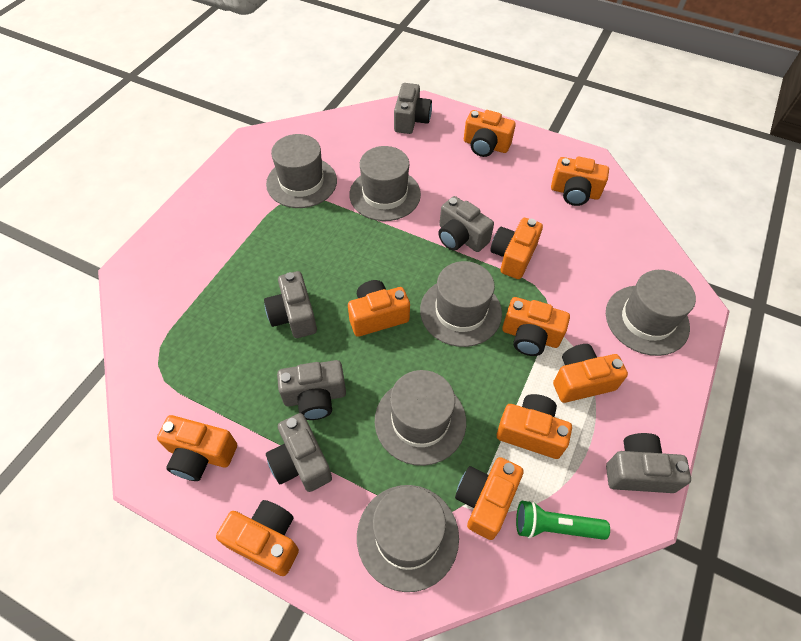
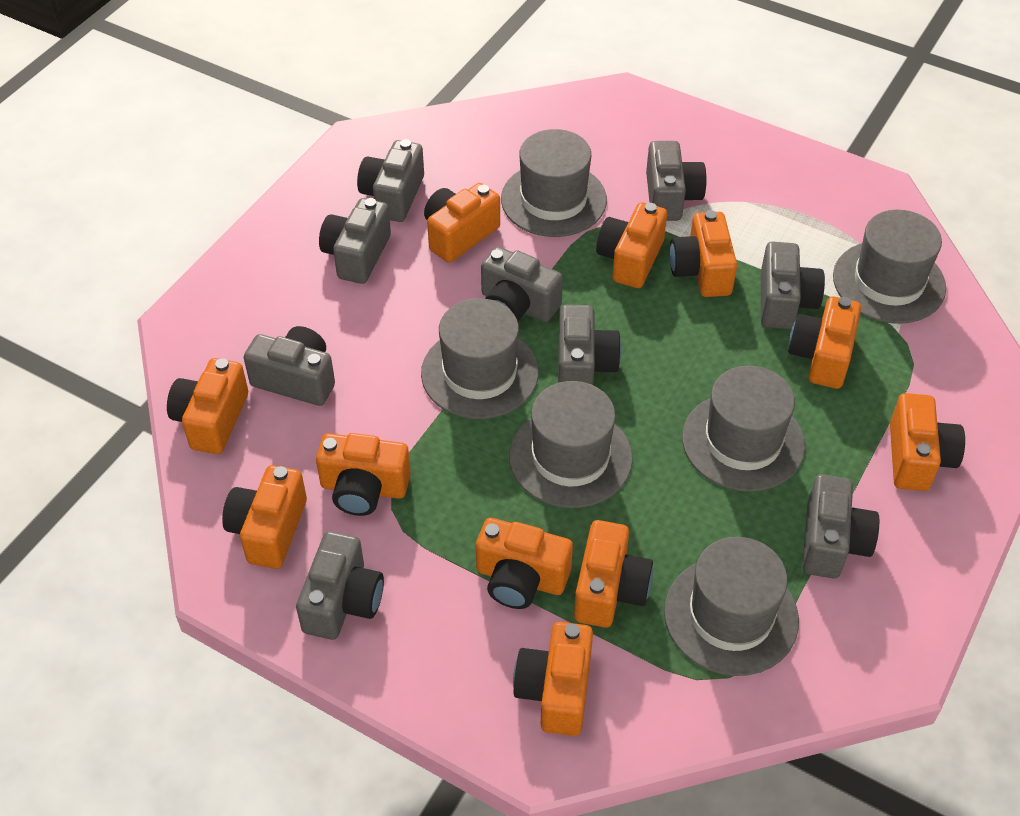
green flashlight: 1 -> 0
grey camera: 6 -> 9
orange camera: 10 -> 11

